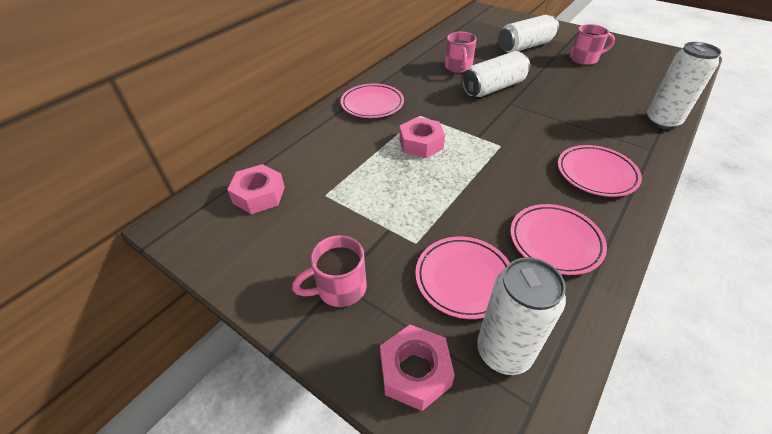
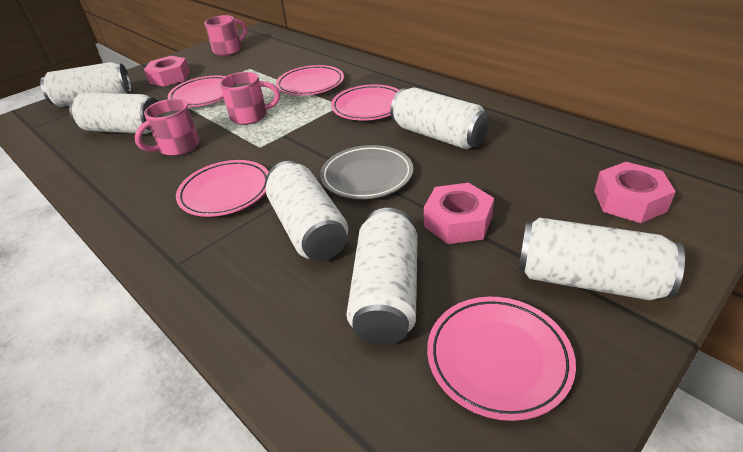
grey plate: 0 -> 1
pink plate: 4 -> 5
white can: 4 -> 6

